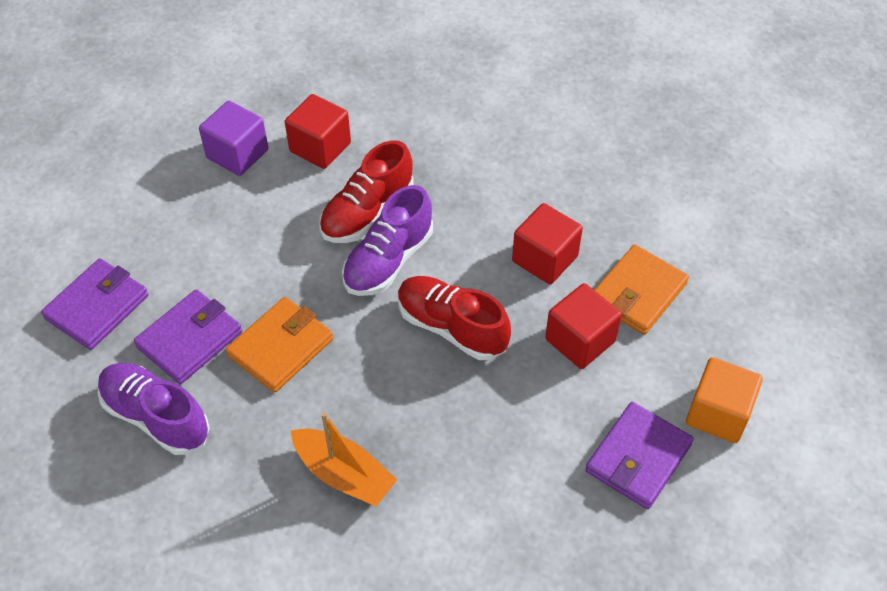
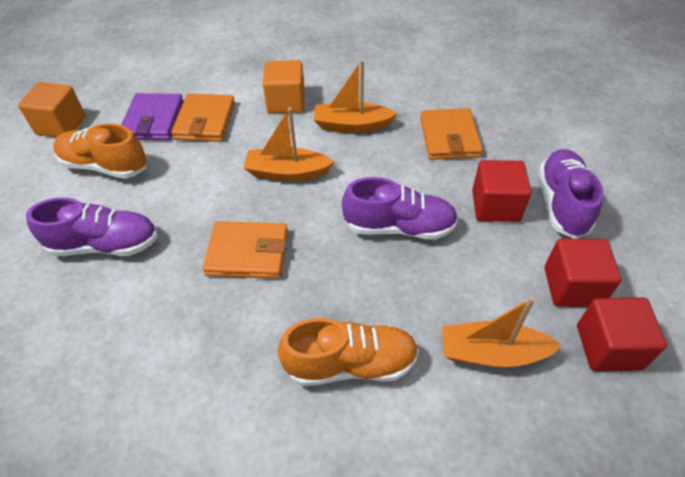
orange boat: 1 -> 3
orange cube: 1 -> 2
orange shoe: 0 -> 2
orange wallet: 2 -> 3
purple cube: 1 -> 0
purple shoe: 2 -> 3
purple wallet: 3 -> 1
red shoe: 2 -> 0

